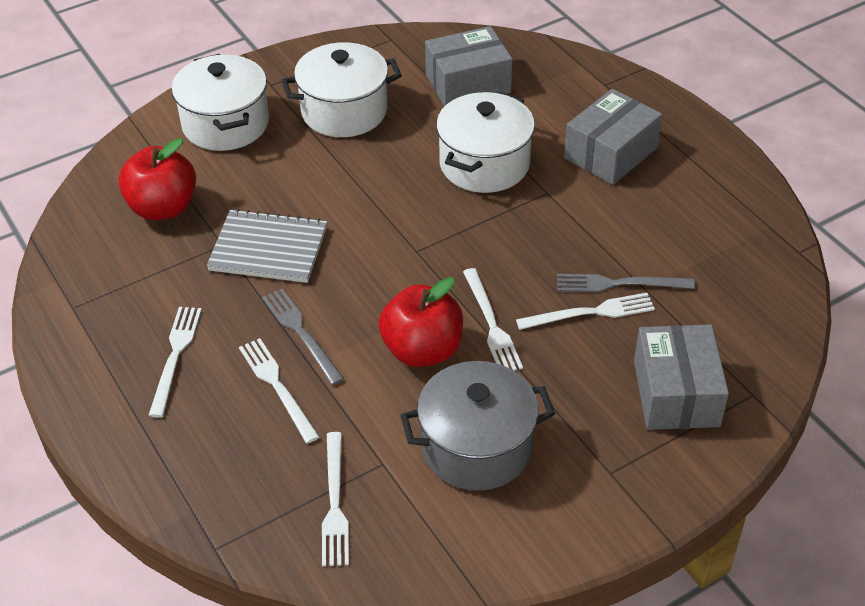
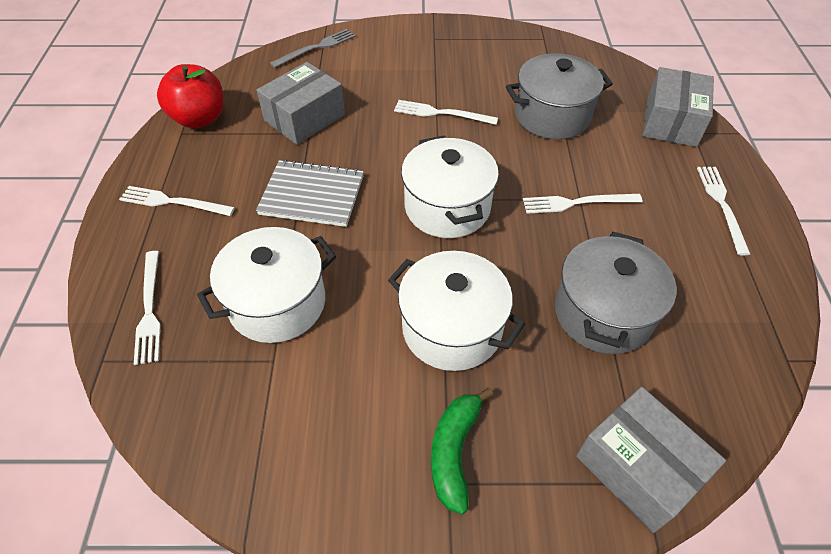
green banana: 0 -> 1
grey fork: 2 -> 1
grey pot: 1 -> 2
red apple: 2 -> 1

